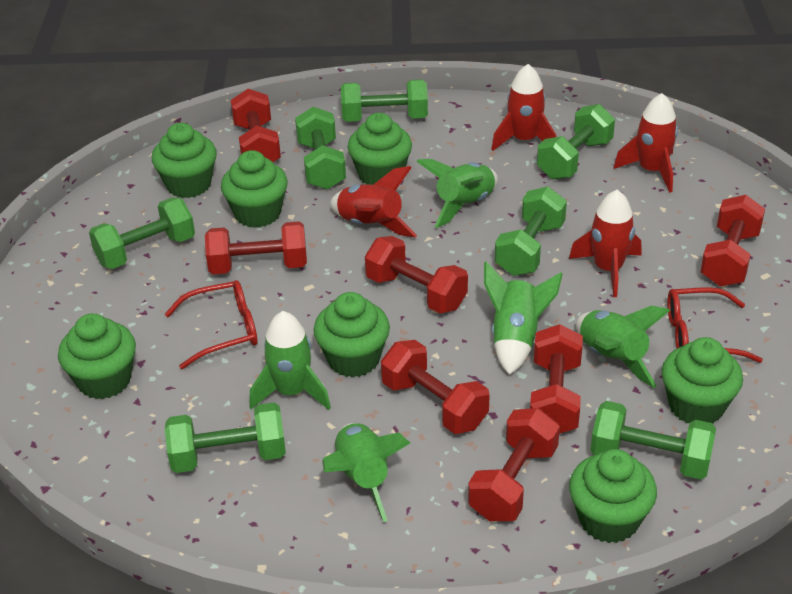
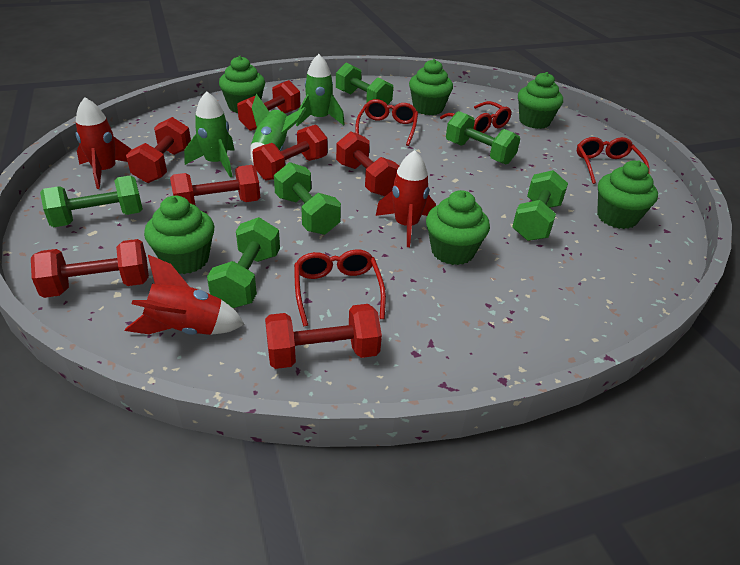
green cupcake: 7 -> 6
green dumbbell: 7 -> 6
green rocket: 5 -> 3
red glasses: 2 -> 4
red rocket: 4 -> 3

